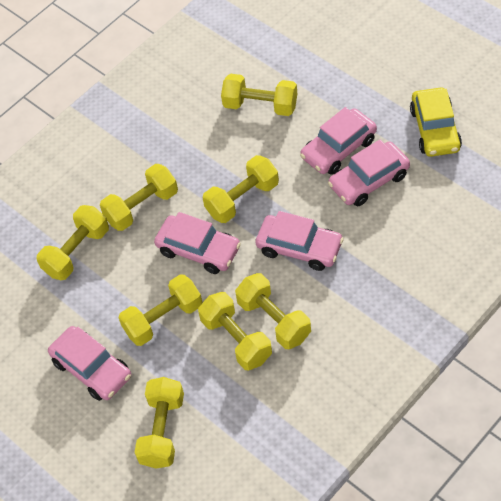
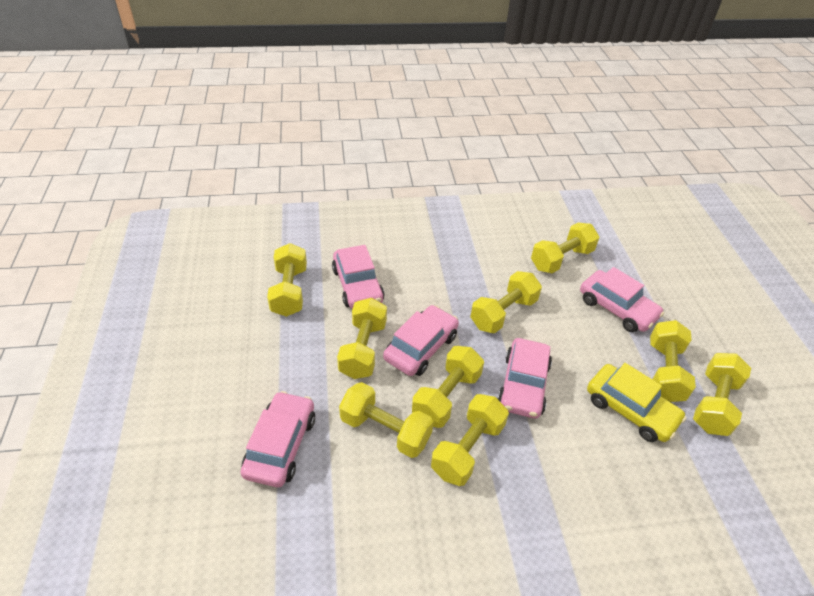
yellow dumbbell: 8 -> 9

